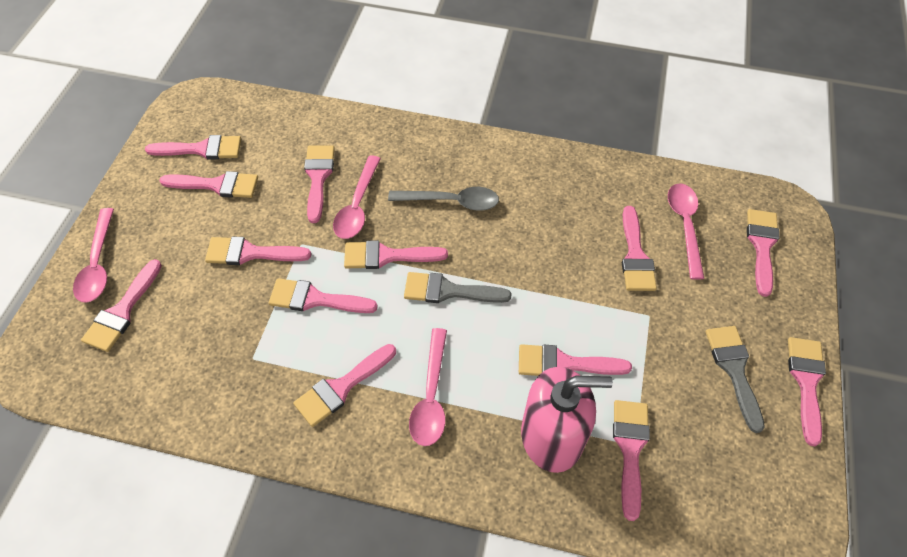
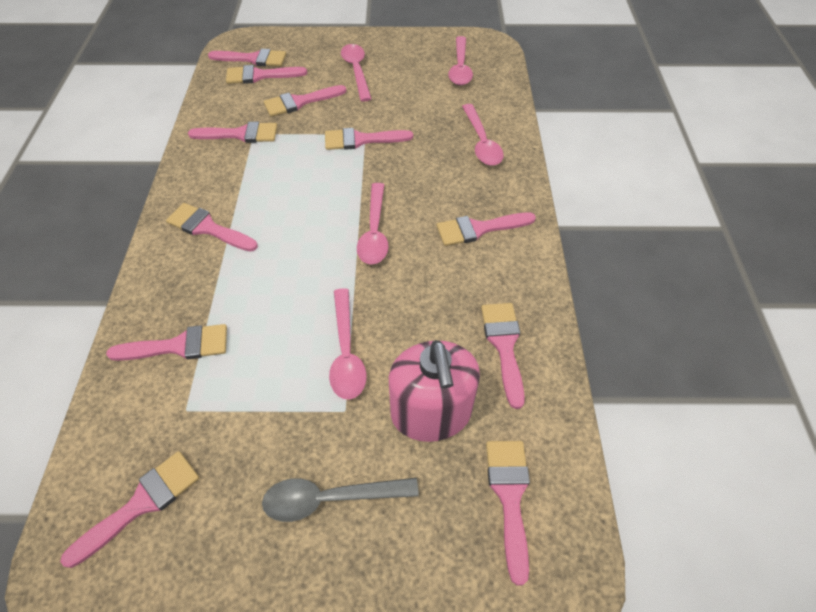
grey brush: 2 -> 0
pink brush: 13 -> 11
pink spoon: 4 -> 5

